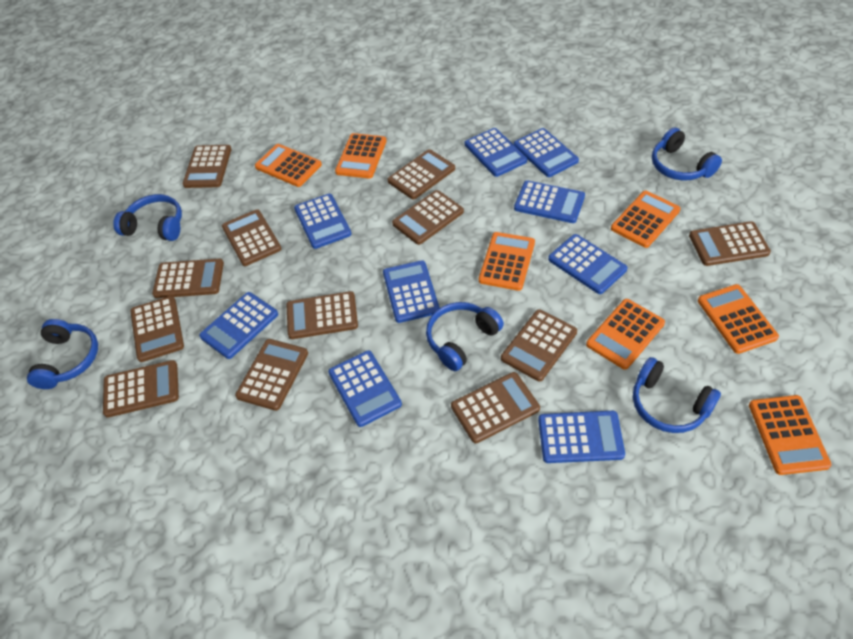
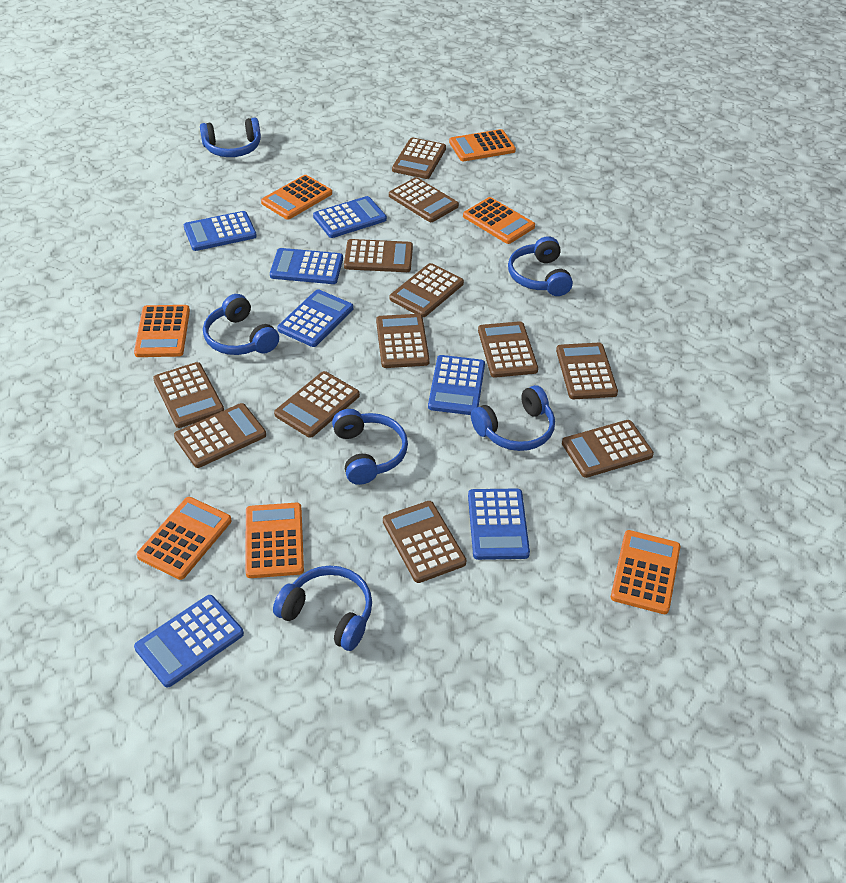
blue calculator: 9 -> 7
blue headphones: 5 -> 6

